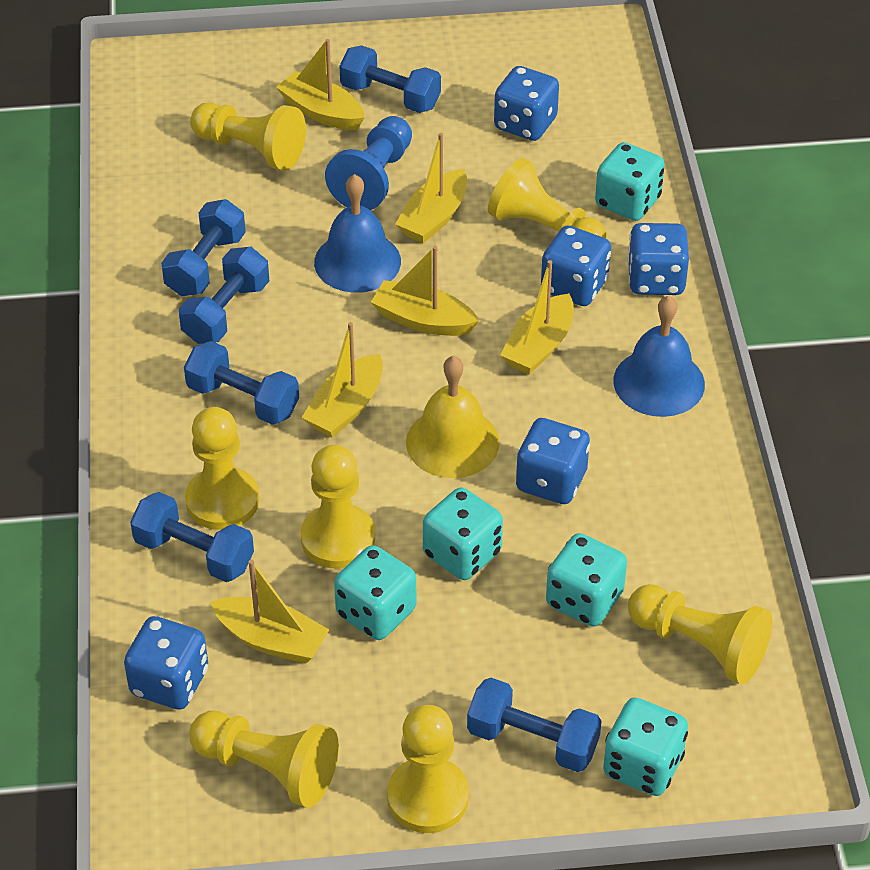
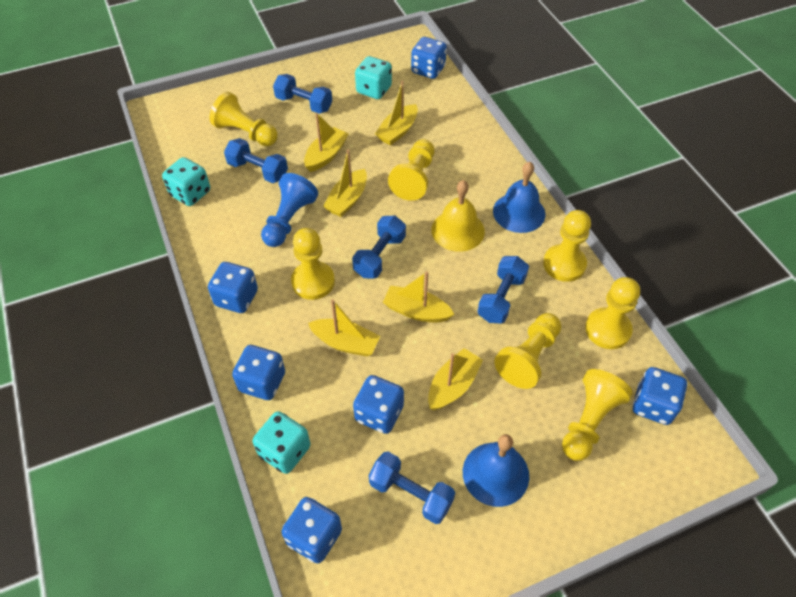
blue dice: 5 -> 6
blue dumbbell: 6 -> 5
turquoise dice: 5 -> 3

